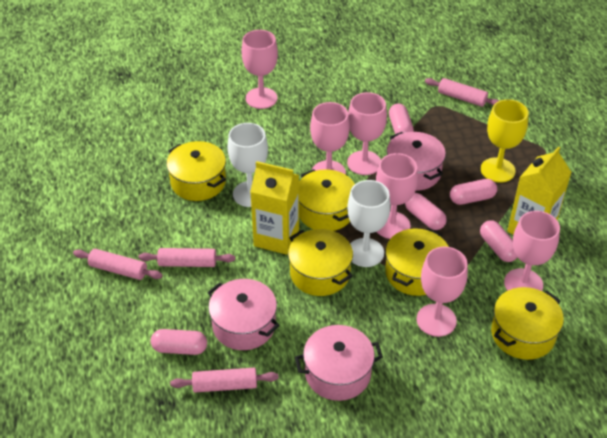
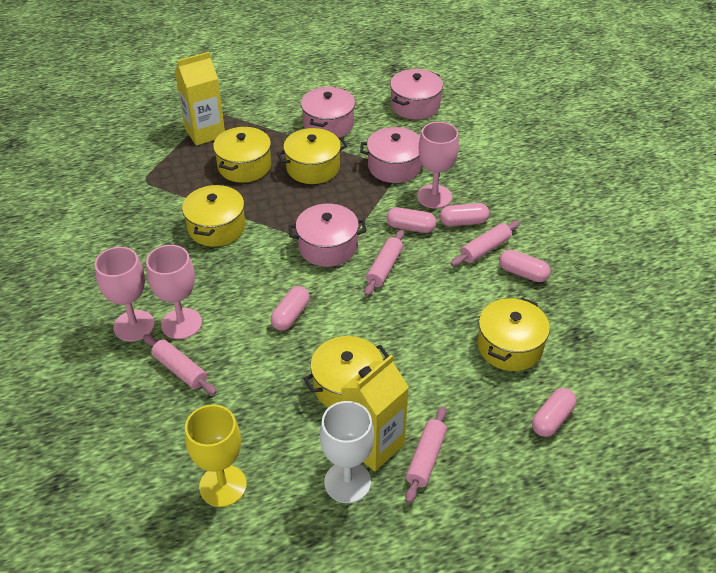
pink goblet: 6 -> 3
pink pot: 3 -> 4
white goblet: 2 -> 1

